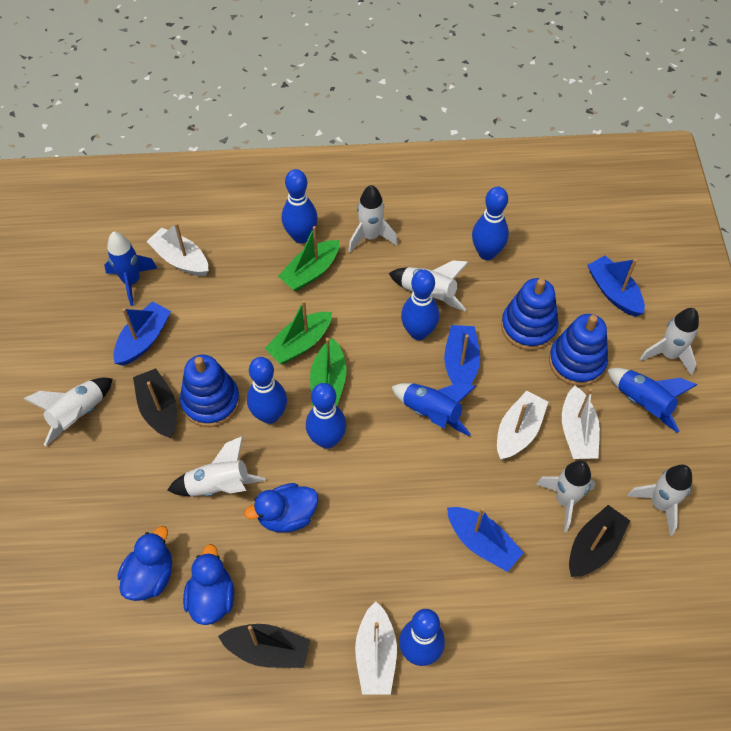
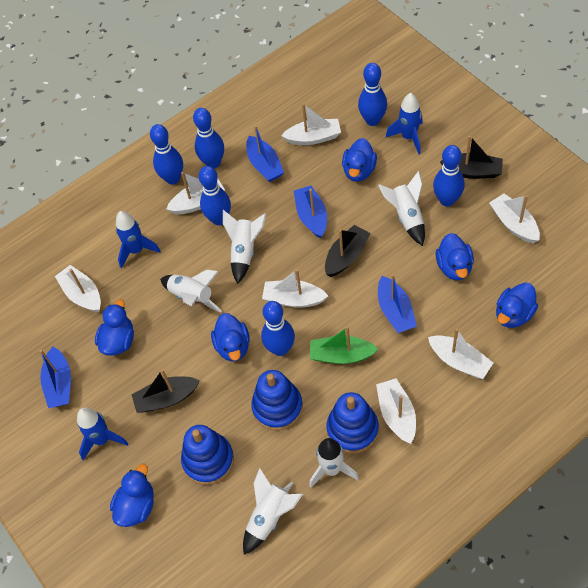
blue duck: 3 -> 6
green boat: 3 -> 1
white boat: 4 -> 7
white rocket: 7 -> 5

